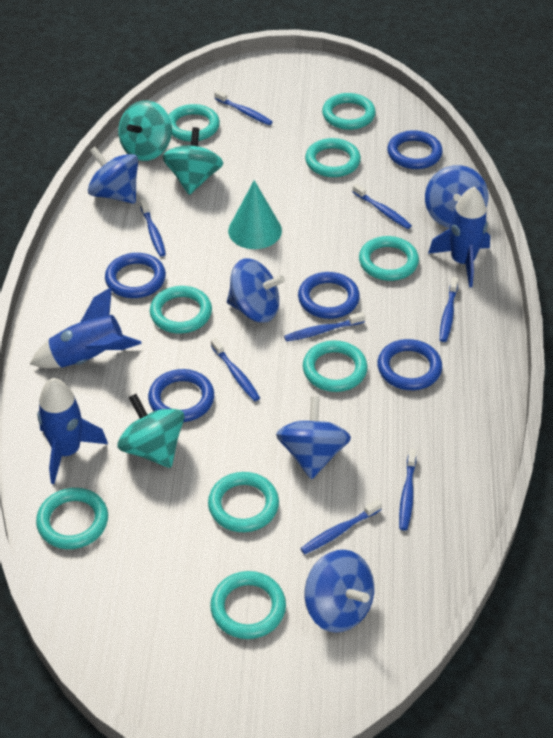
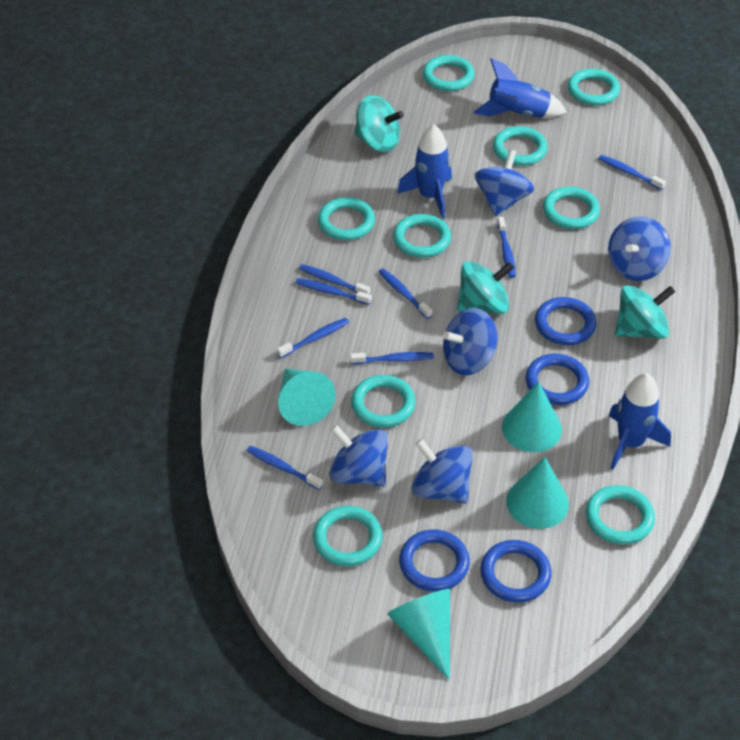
blue ring: 5 -> 4
turquoise cone: 1 -> 4

